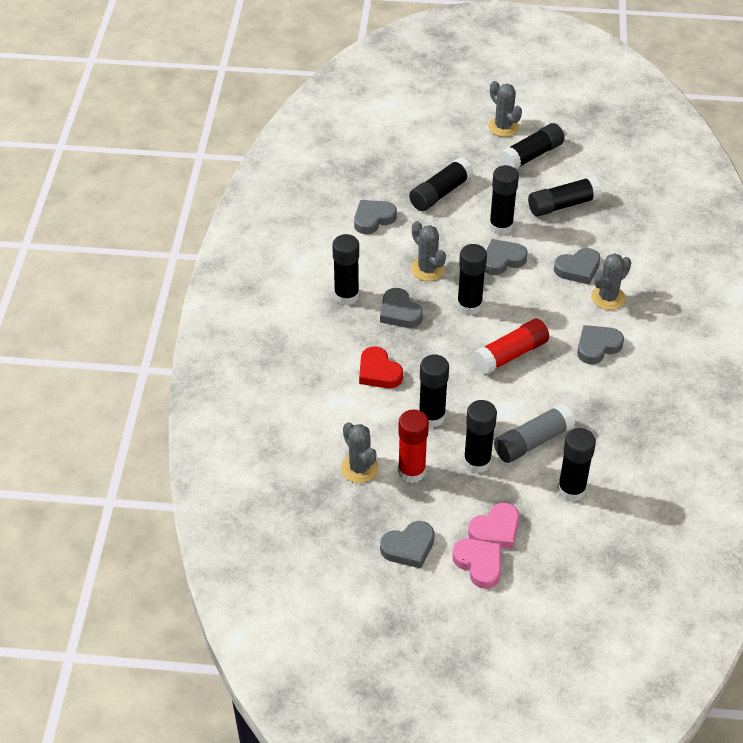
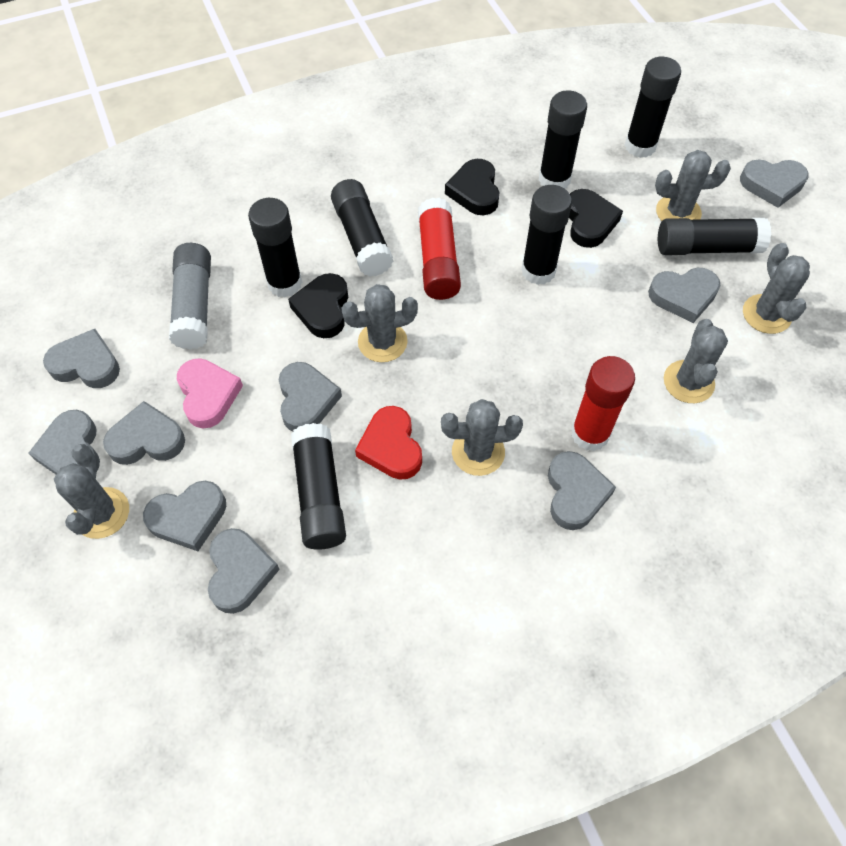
black glue stick: 9 -> 7
black heart: 0 -> 3
grey cactus: 4 -> 6
grey heart: 6 -> 9
pink heart: 2 -> 1

